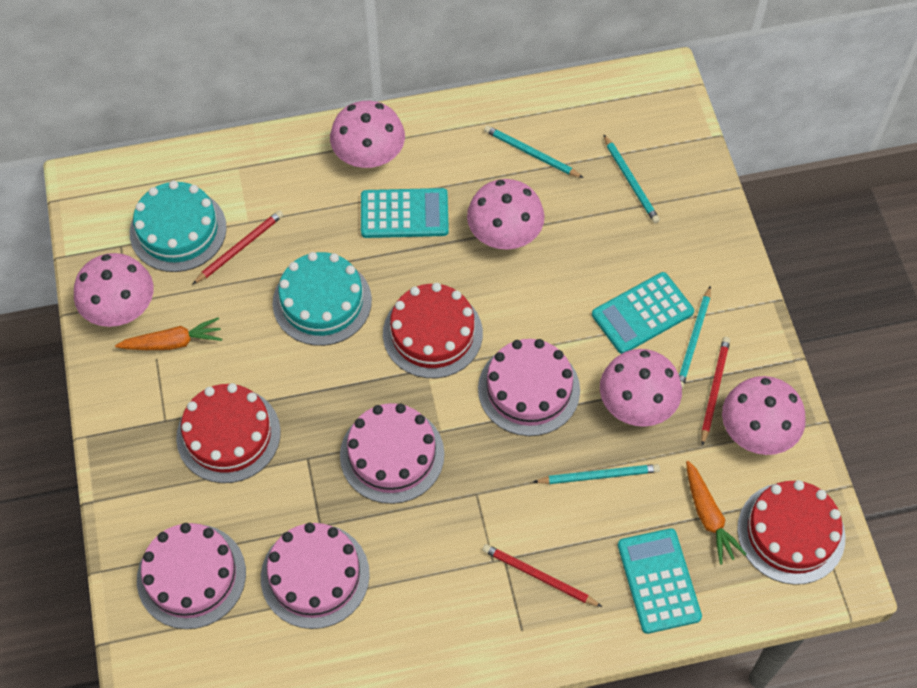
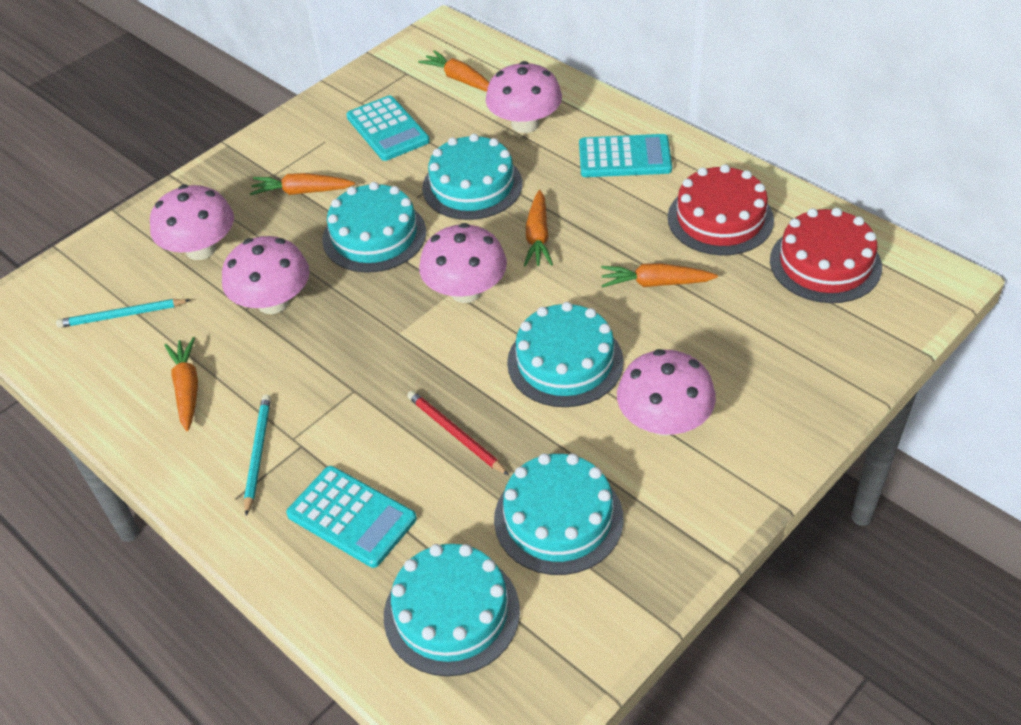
orange carrot: 2 -> 5
pink cake: 4 -> 0
red cake: 3 -> 2
red pencil: 3 -> 1
turquoise cake: 2 -> 5
turquoise pencil: 4 -> 2

